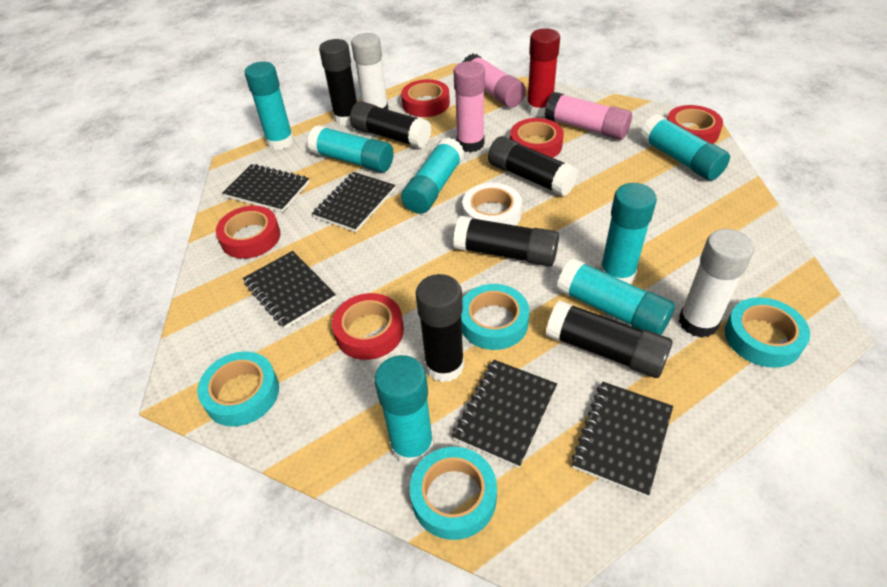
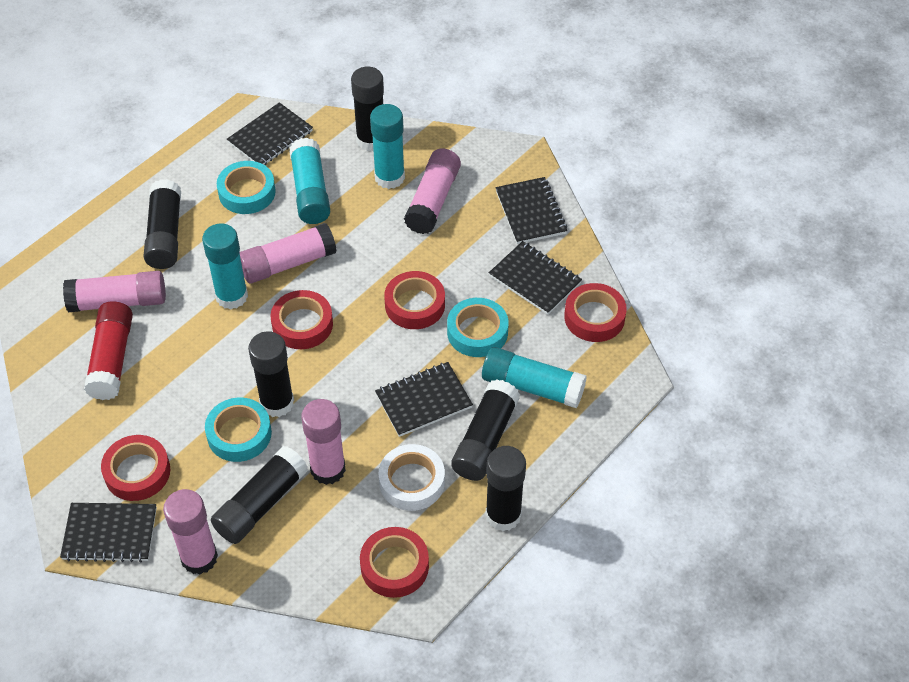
pink glue stick: 3 -> 5
turquoise glue stick: 7 -> 4
turquoise tape: 4 -> 3
white glue stick: 2 -> 0

